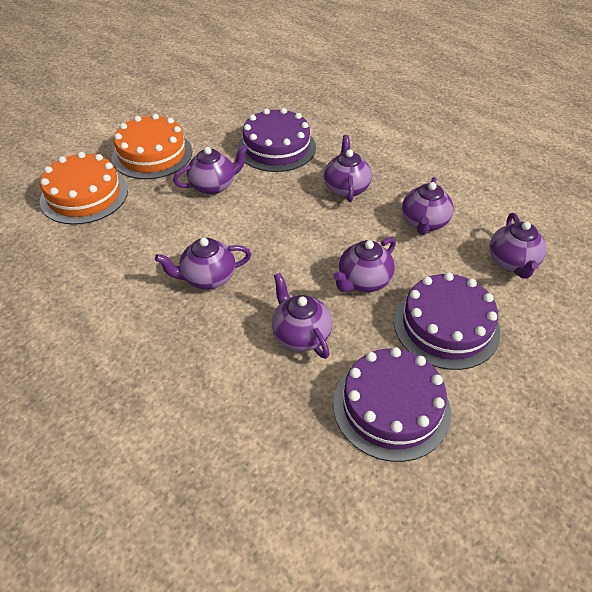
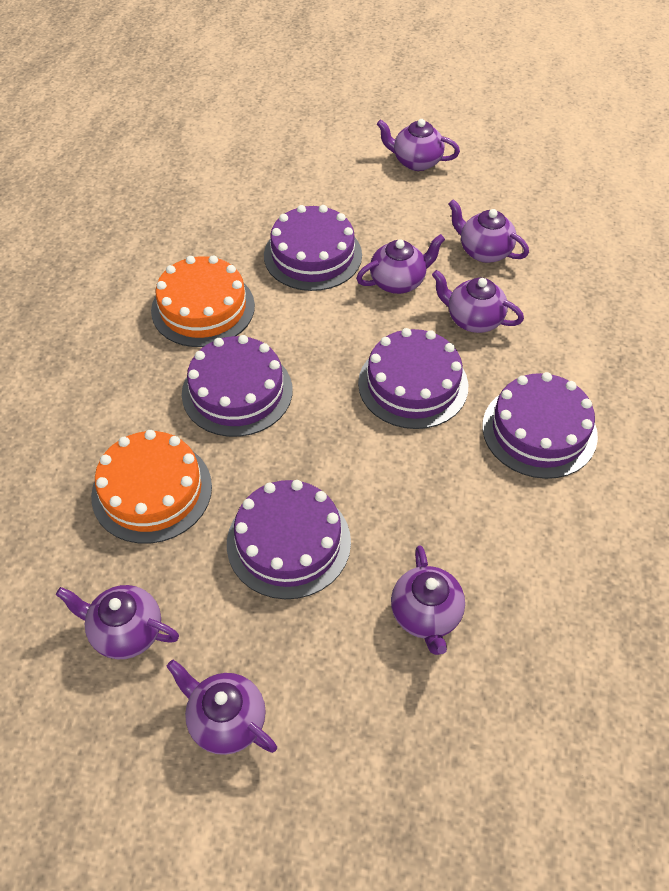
purple cake: 3 -> 5

